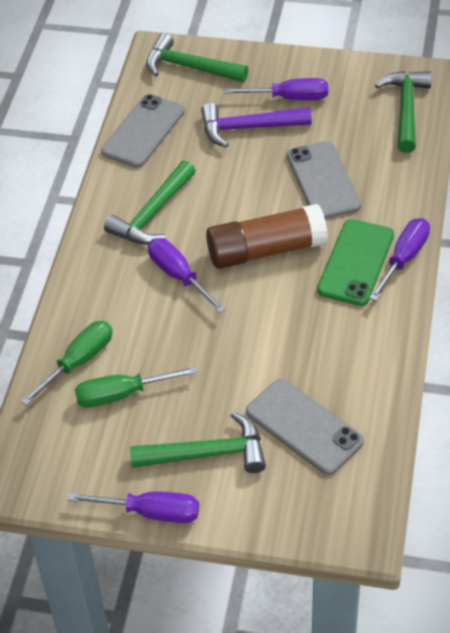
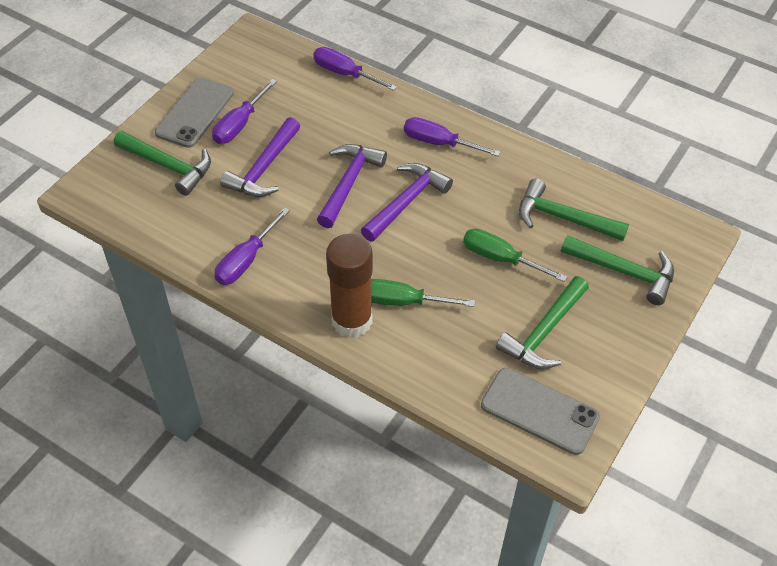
green phone: 1 -> 0
grey phone: 3 -> 2
purple hammer: 1 -> 3

